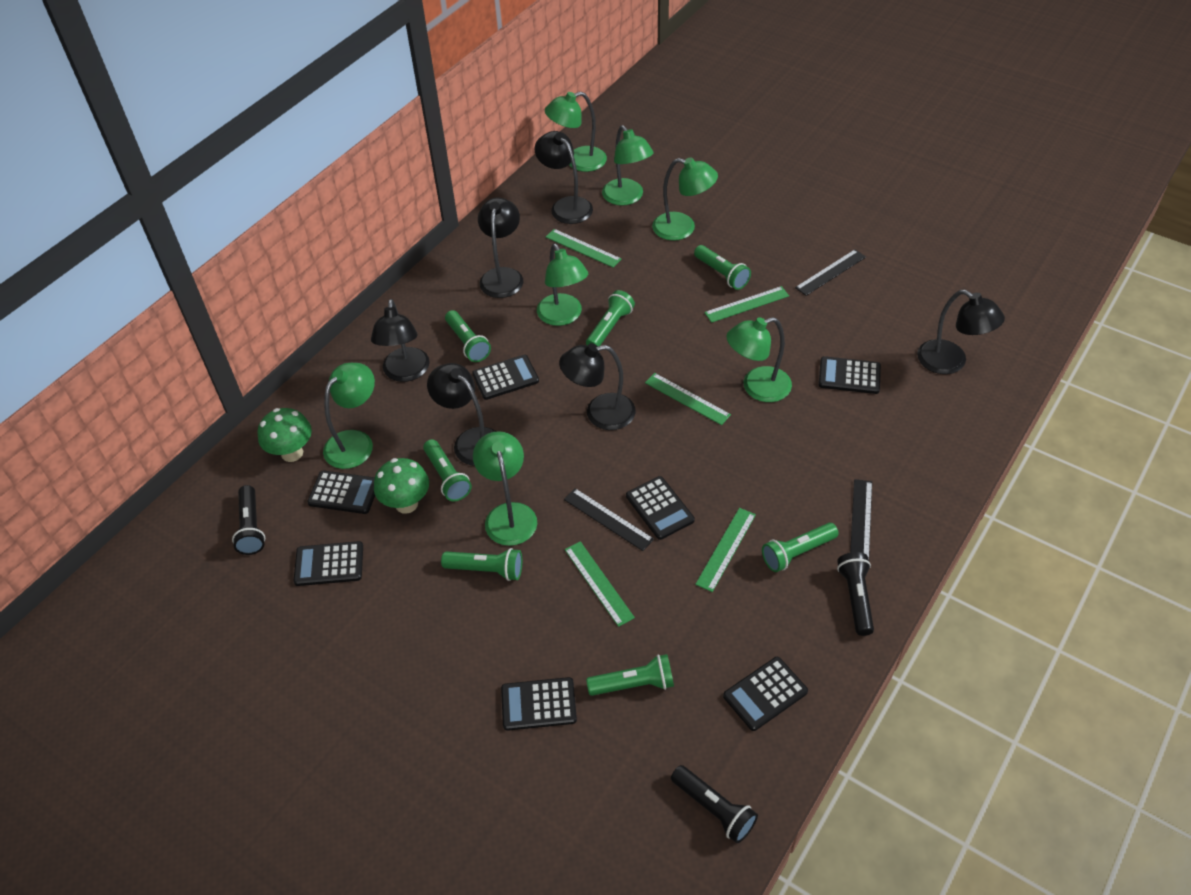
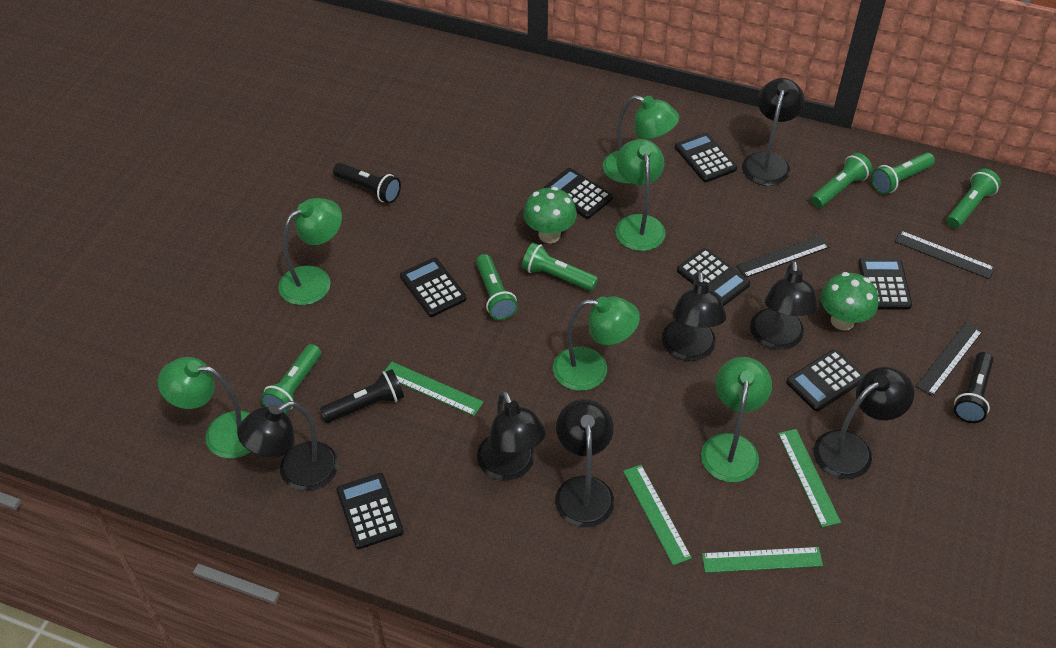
black lamp: 6 -> 7
green flashlight: 7 -> 6
green lamp: 7 -> 6
green ruler: 5 -> 4

